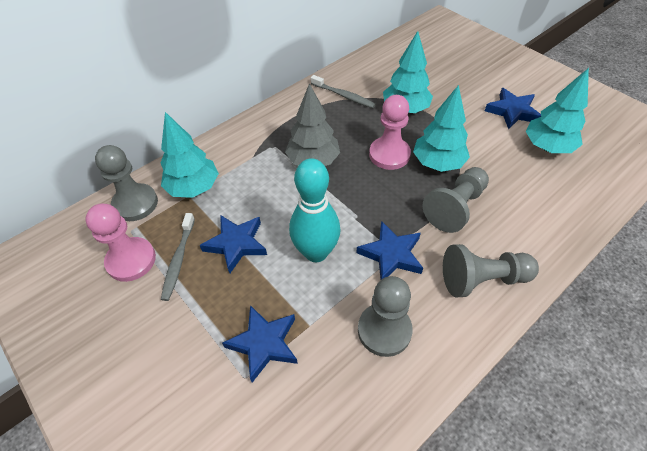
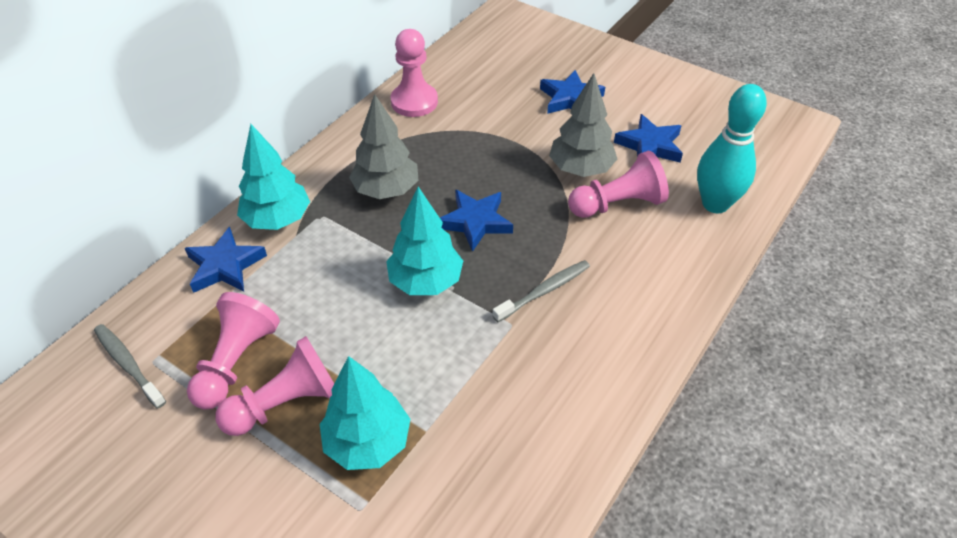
grey pawn: 4 -> 0
grey tree: 1 -> 2
pink pawn: 2 -> 4
turquoise tree: 4 -> 3

